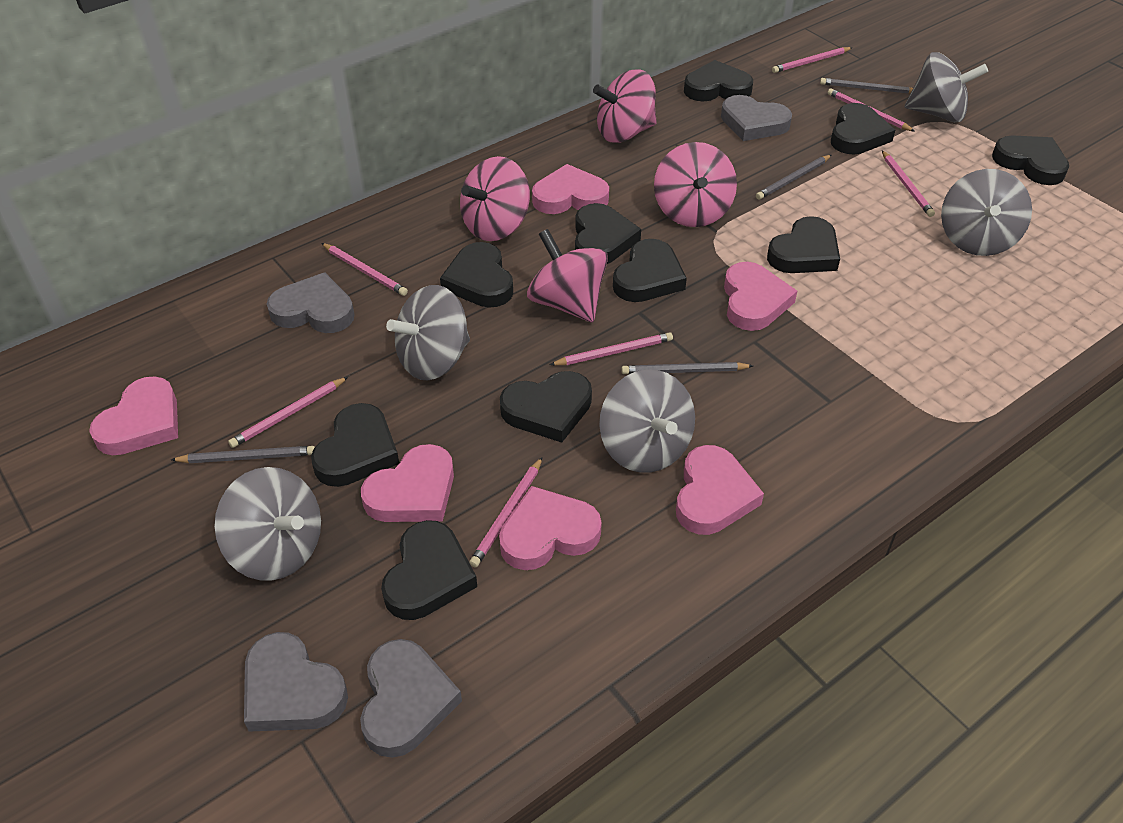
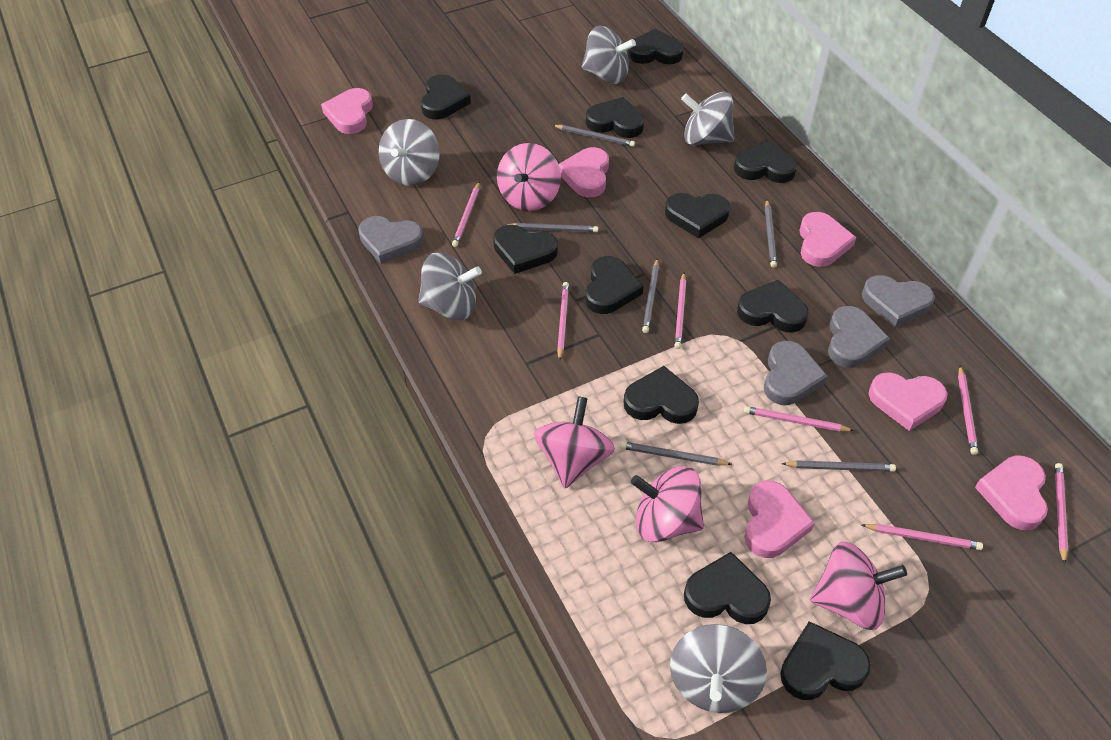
black heart: 10 -> 11
grey pencil: 4 -> 6

